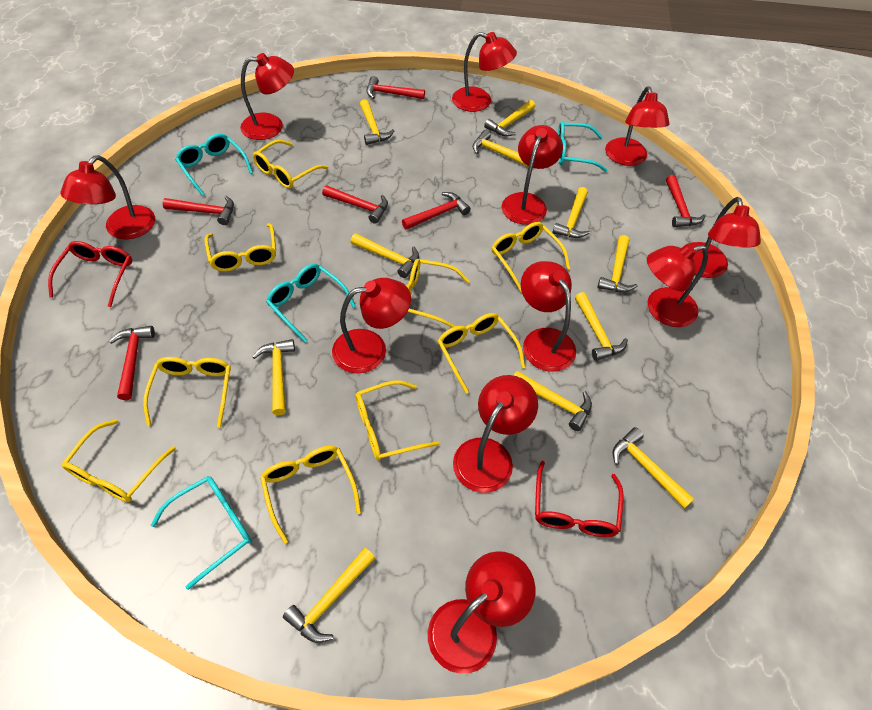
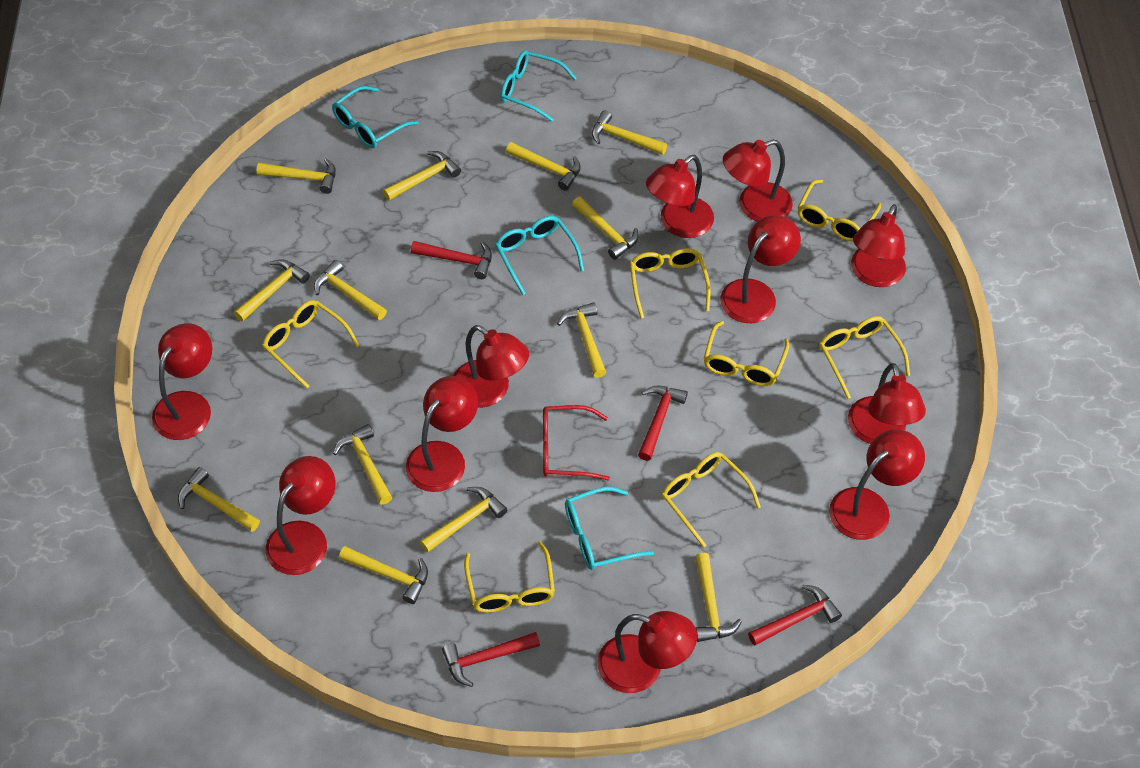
red glasses: 2 -> 1
red hammer: 6 -> 4
yellow glasses: 9 -> 7
yellow hammer: 11 -> 13

